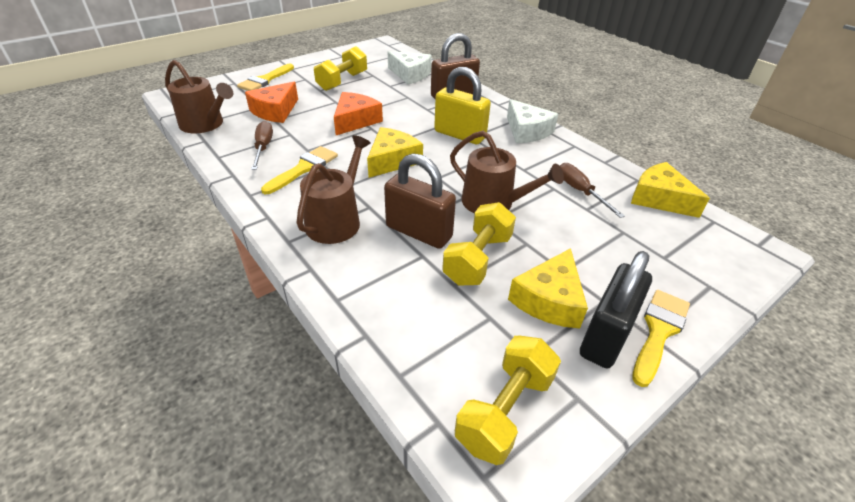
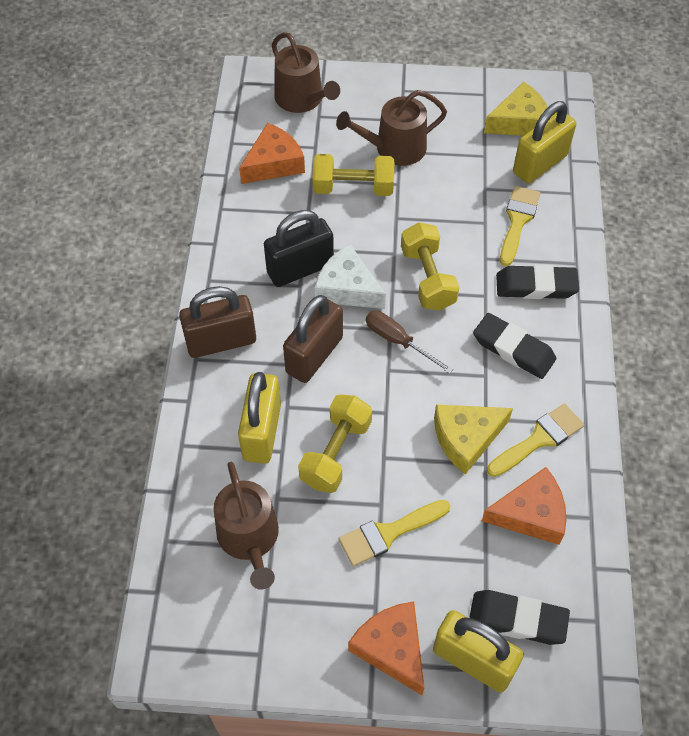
black eraser: 0 -> 3
brown screwdriver: 2 -> 1
orange cheese: 2 -> 3
white cheese: 2 -> 1
yellow cheese: 3 -> 2
yellow padlock: 1 -> 3

